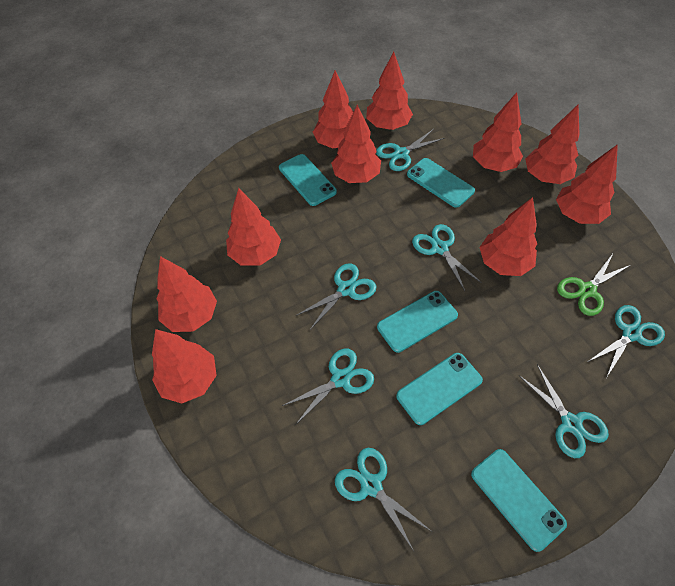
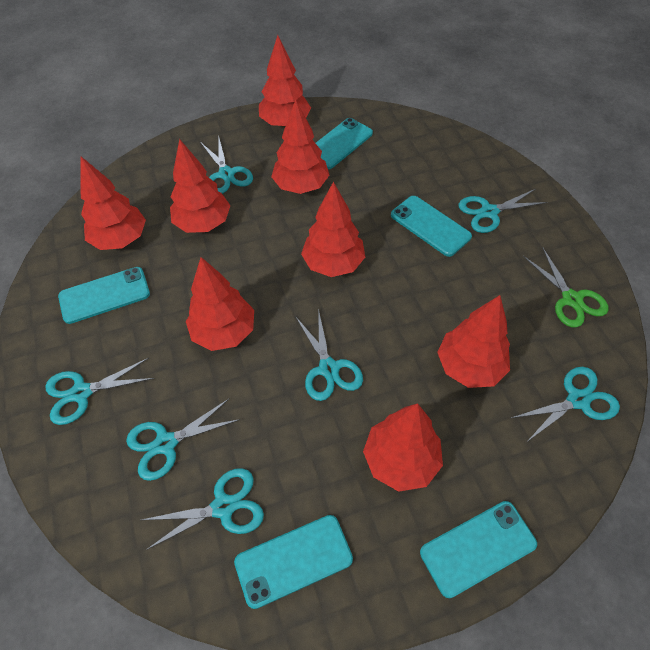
red tree: 10 -> 8

